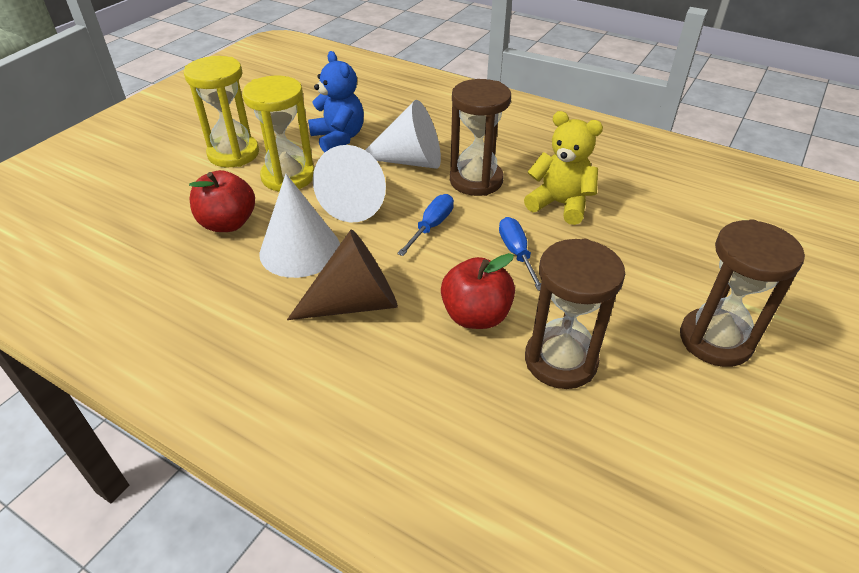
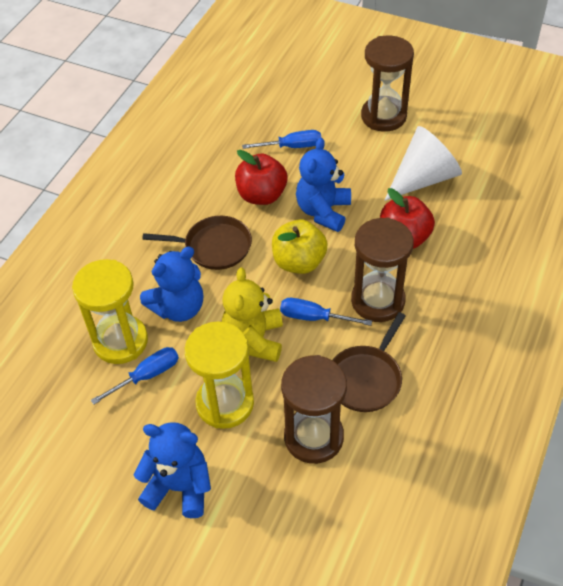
blue screwdriver: 2 -> 3
blue teddy bear: 1 -> 3
brown cone: 1 -> 0
brown pan: 0 -> 2
white cone: 3 -> 1
yellow apple: 0 -> 1

